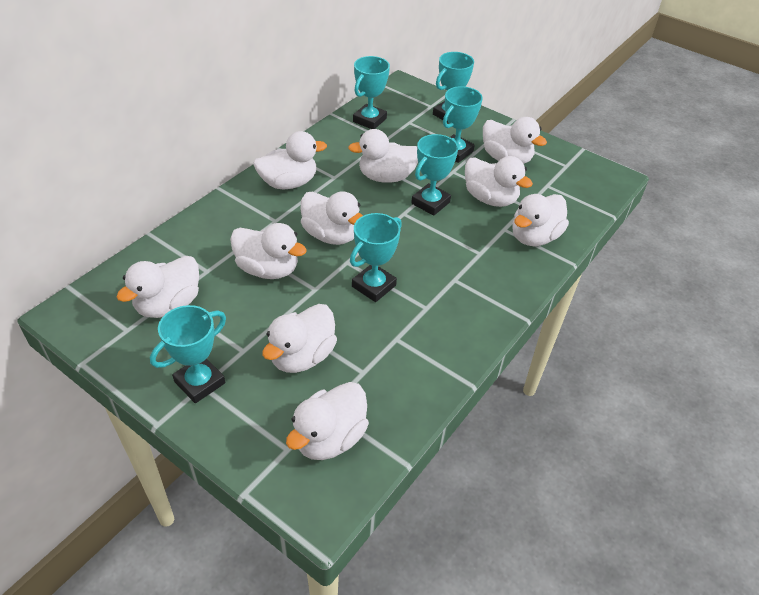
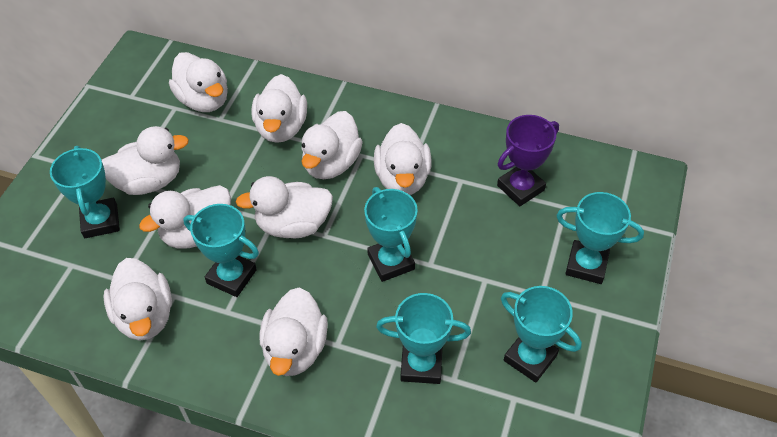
purple trophy: 0 -> 1
white duck: 10 -> 9

